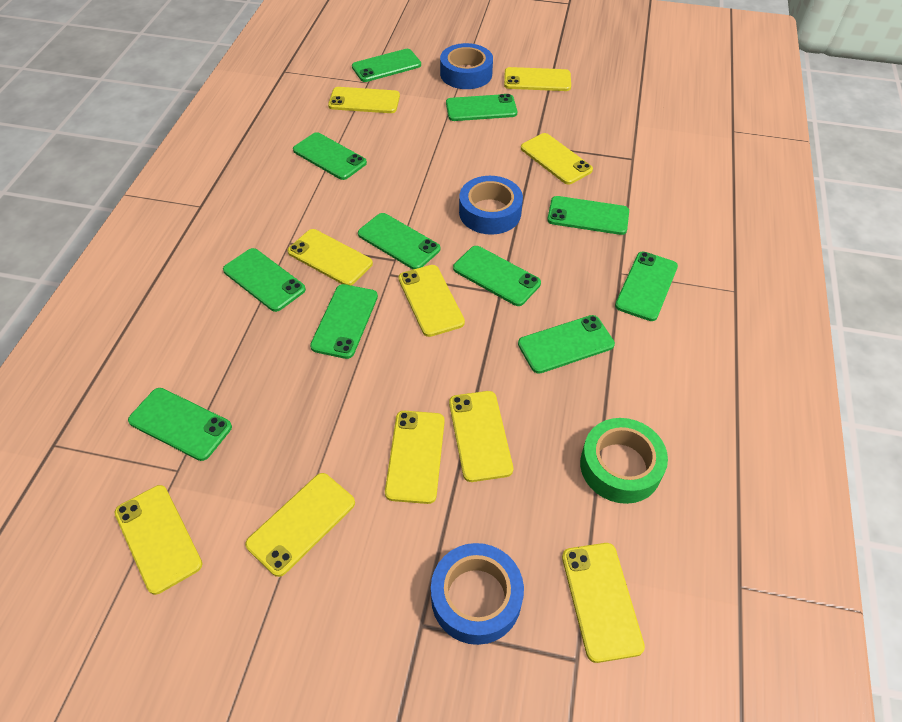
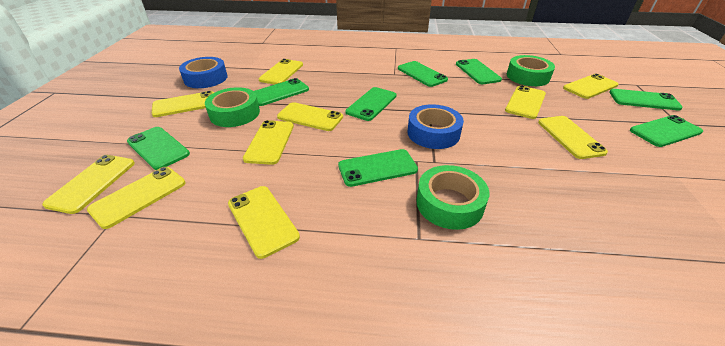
blue tape: 3 -> 2
green phone: 11 -> 8
green tape: 1 -> 3

